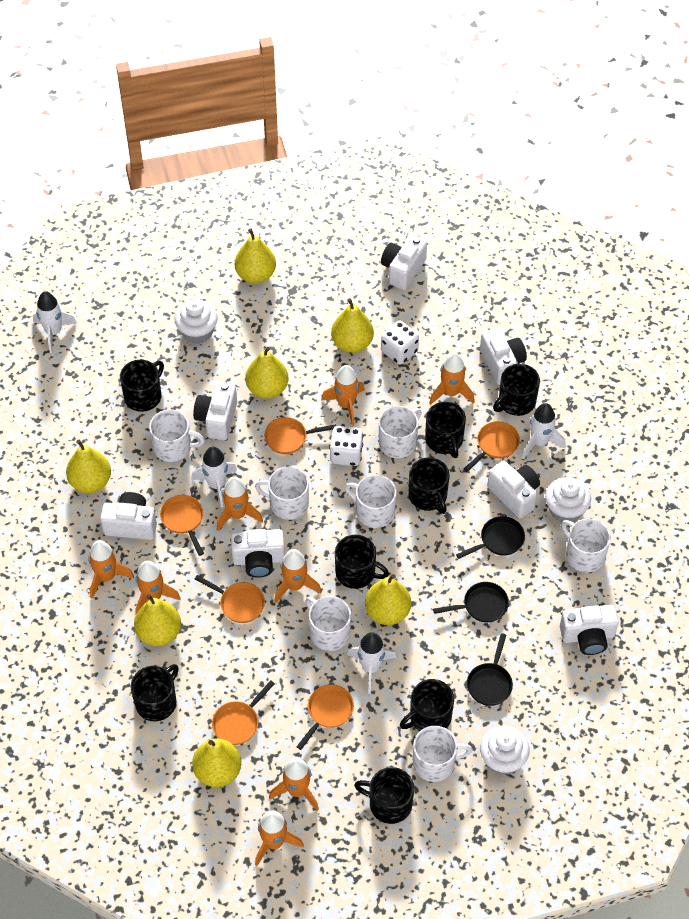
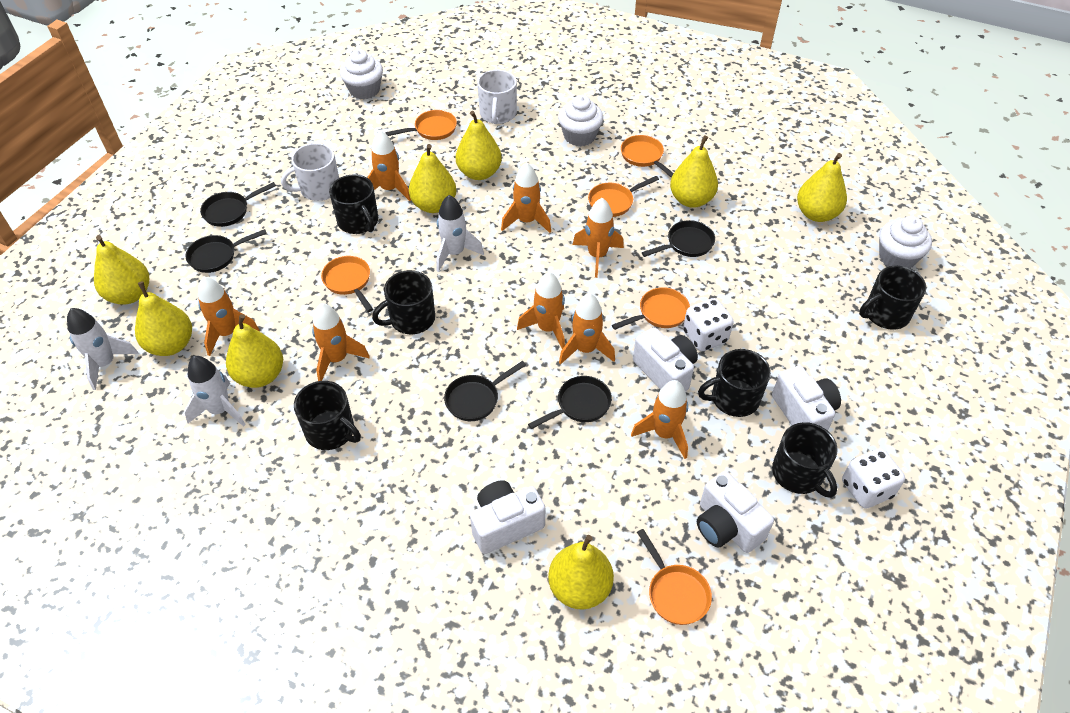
black mug: 8 -> 6
black pan: 3 -> 5
white camera: 7 -> 4
white mug: 7 -> 2
white rocket: 4 -> 3
yellow pear: 7 -> 8

